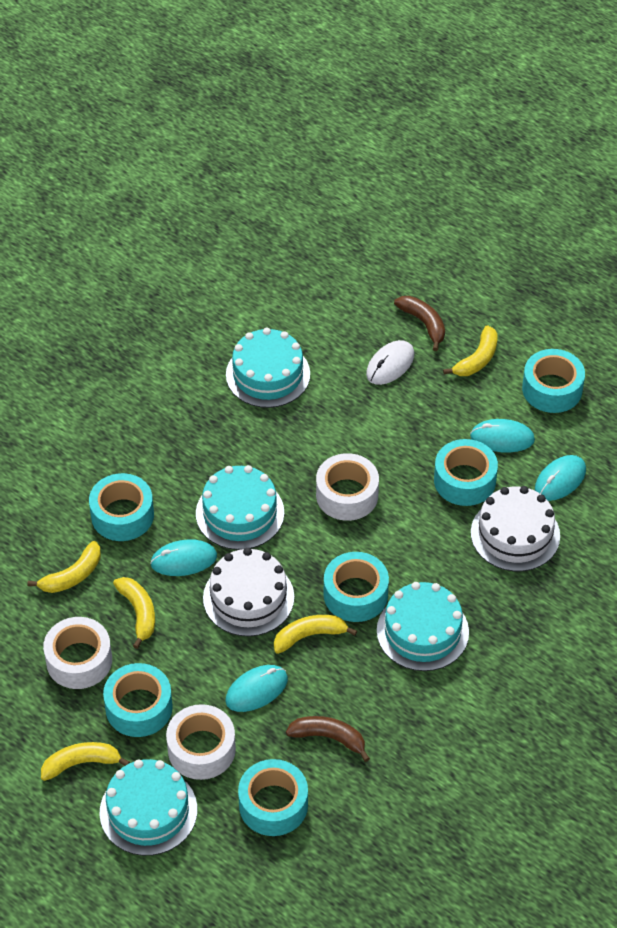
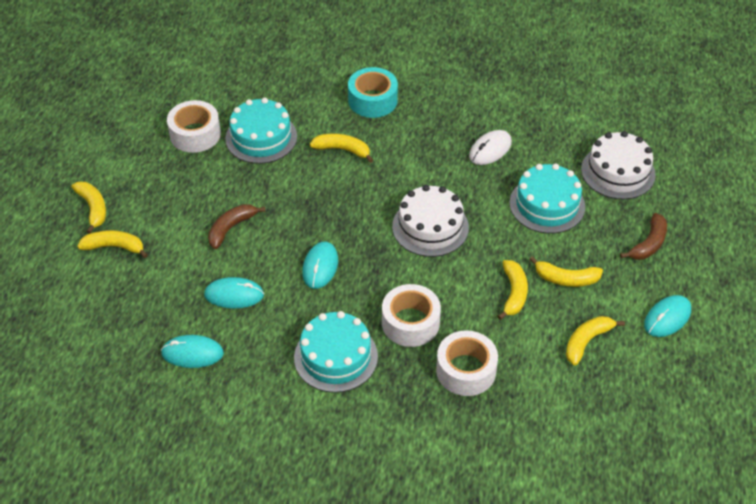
turquoise cake: 4 -> 3
turquoise tape: 6 -> 1
yellow banana: 5 -> 6

